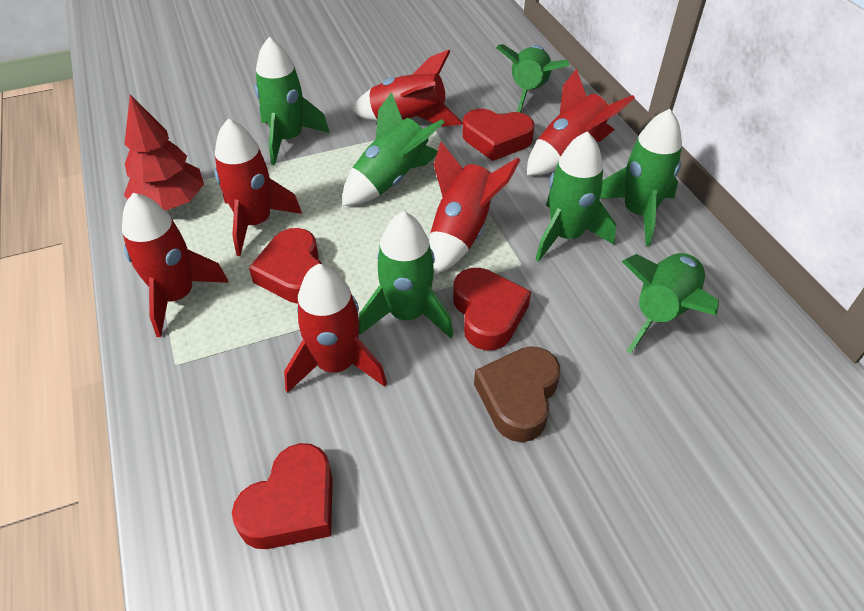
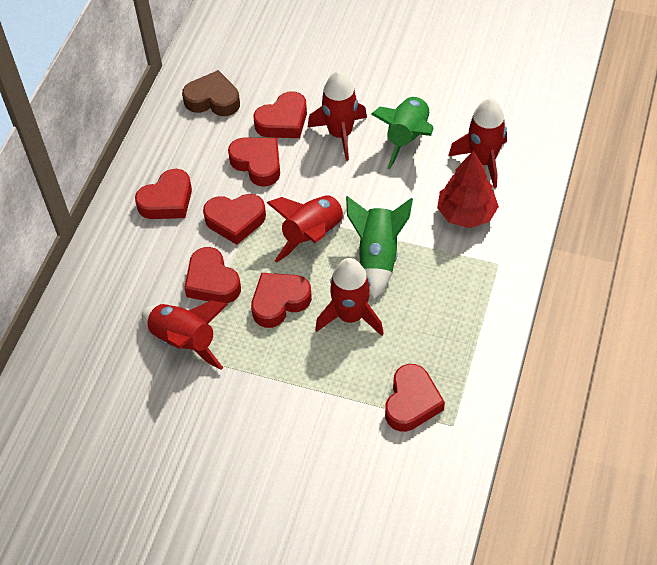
green rocket: 7 -> 2
red heart: 4 -> 7
red rocket: 6 -> 5

